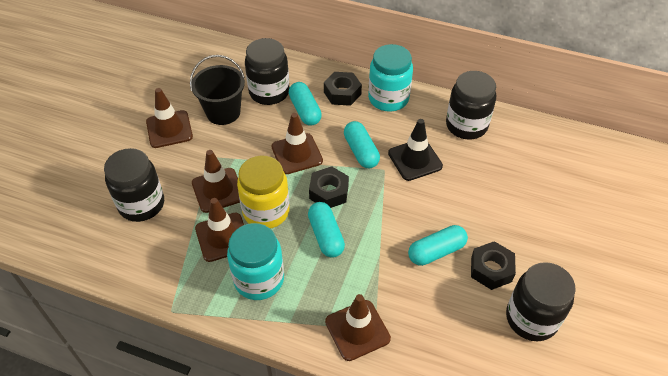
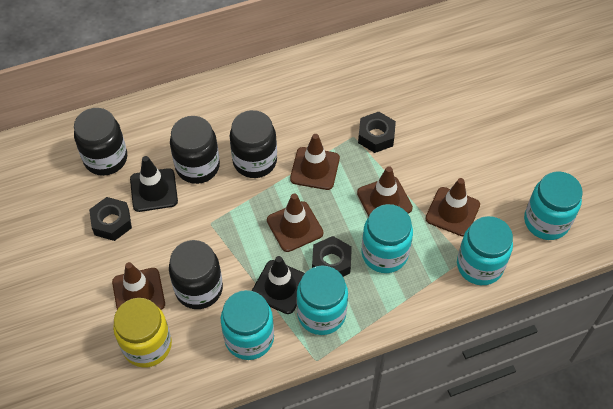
black bucket: 1 -> 0
black traffic cone: 1 -> 2
turquoise capsule: 4 -> 0
turquoise jar: 2 -> 5

